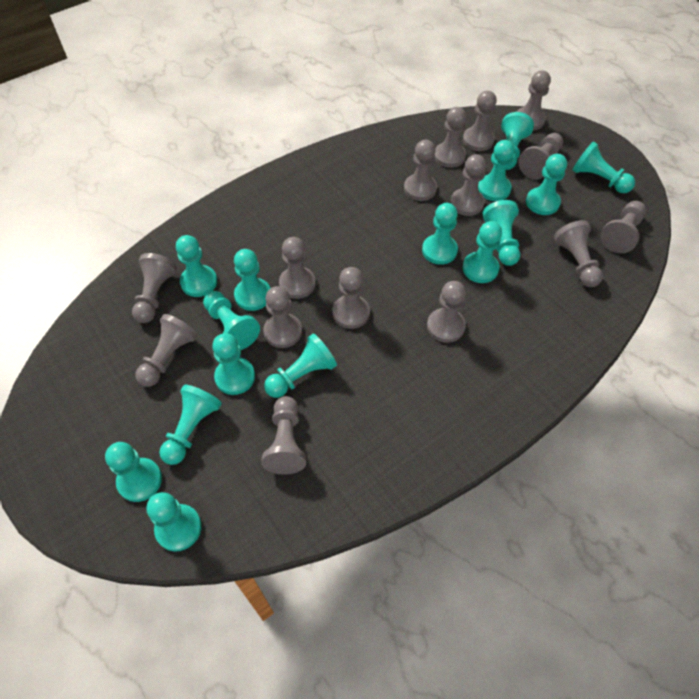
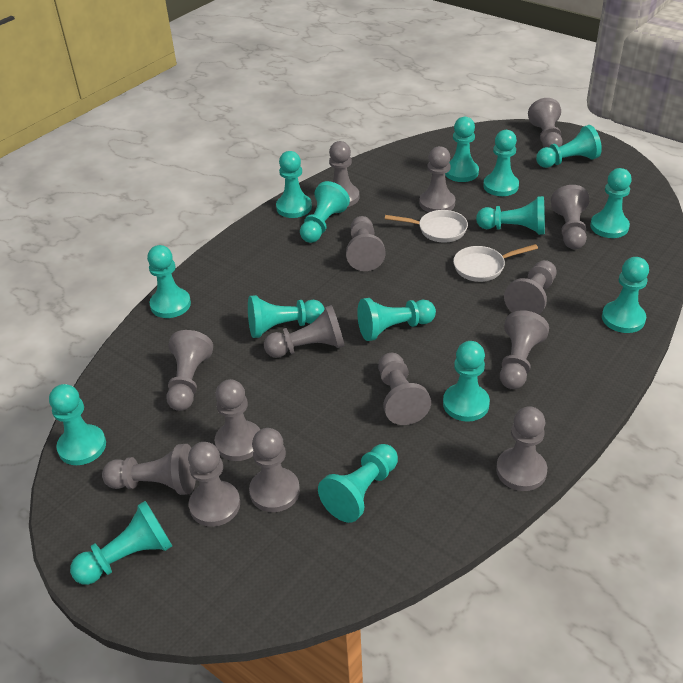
white pan: 0 -> 2

